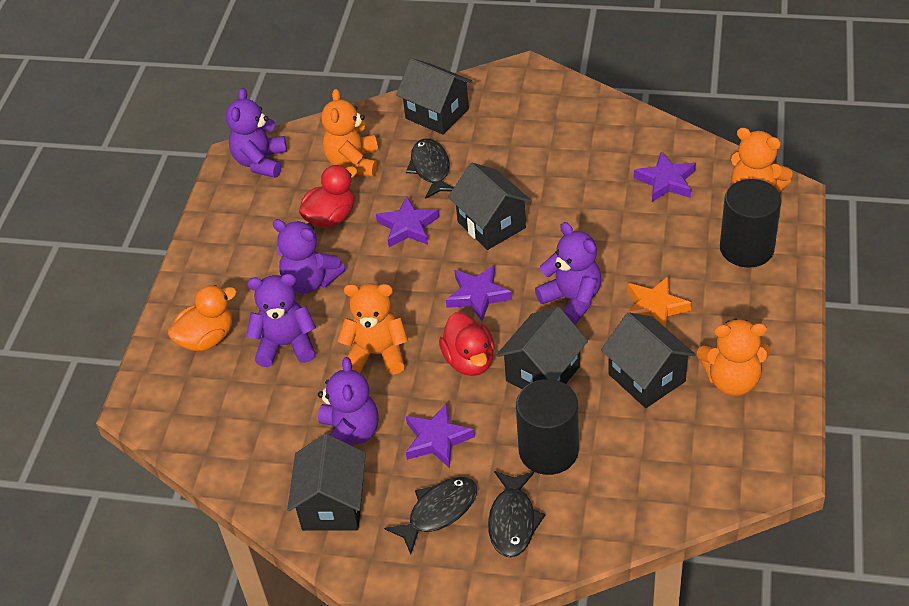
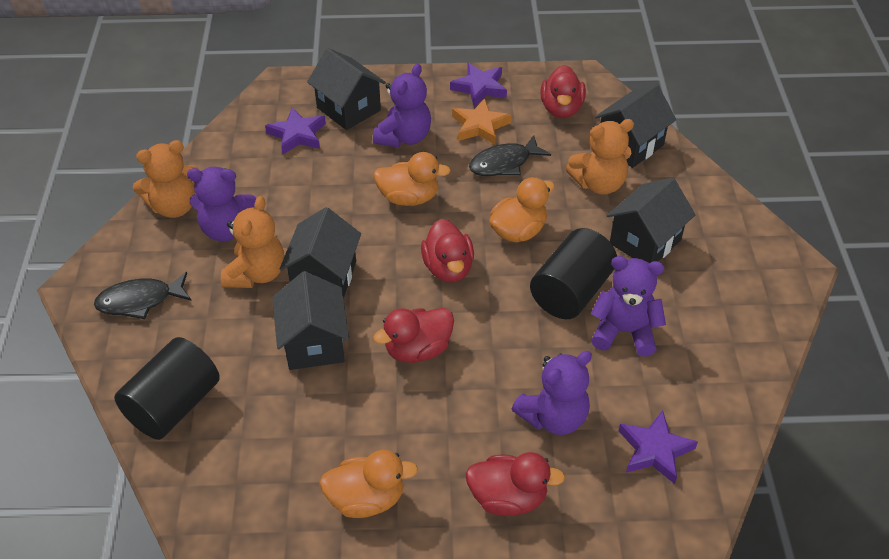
black fish: 3 -> 2
orange duck: 1 -> 3
orange teddy bear: 4 -> 3
purple star: 4 -> 3
purple teddy bear: 5 -> 4
red duck: 2 -> 4

